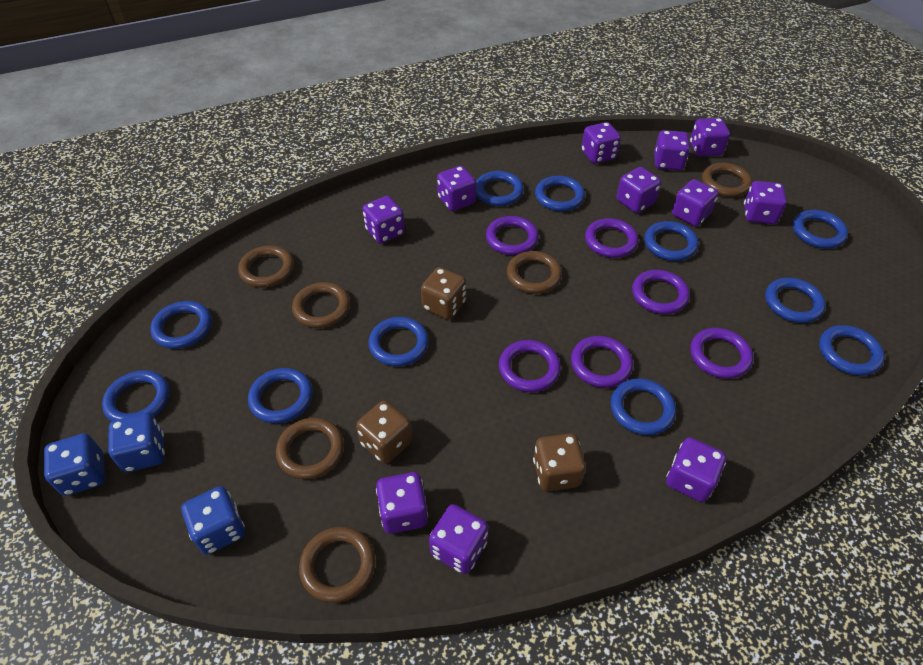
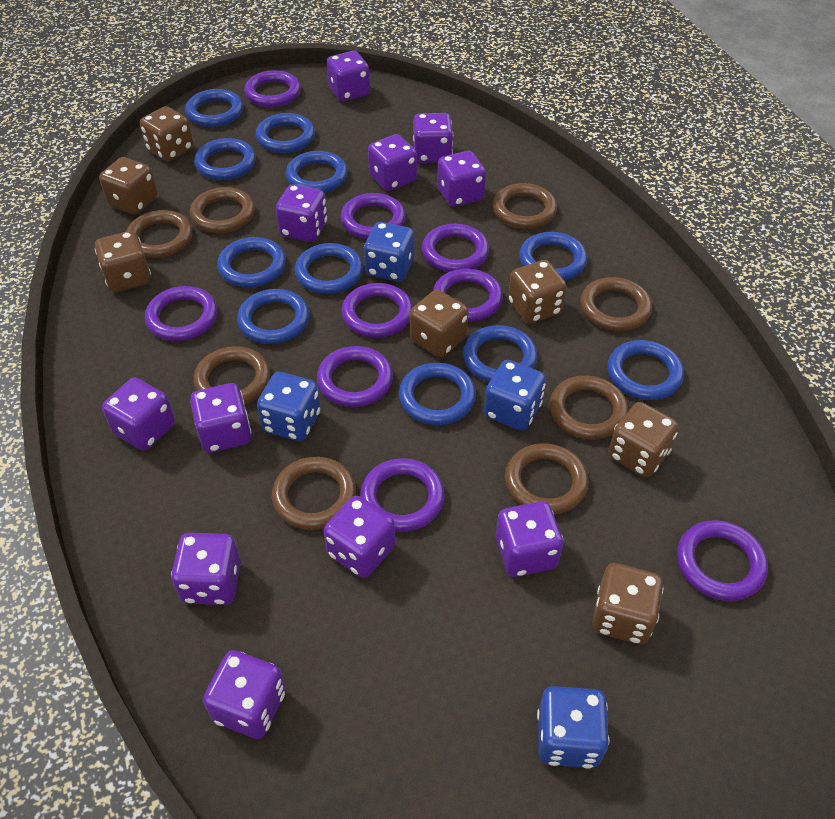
blue dice: 3 -> 4
brown dice: 3 -> 7
brown ring: 6 -> 8
purple ring: 6 -> 9

